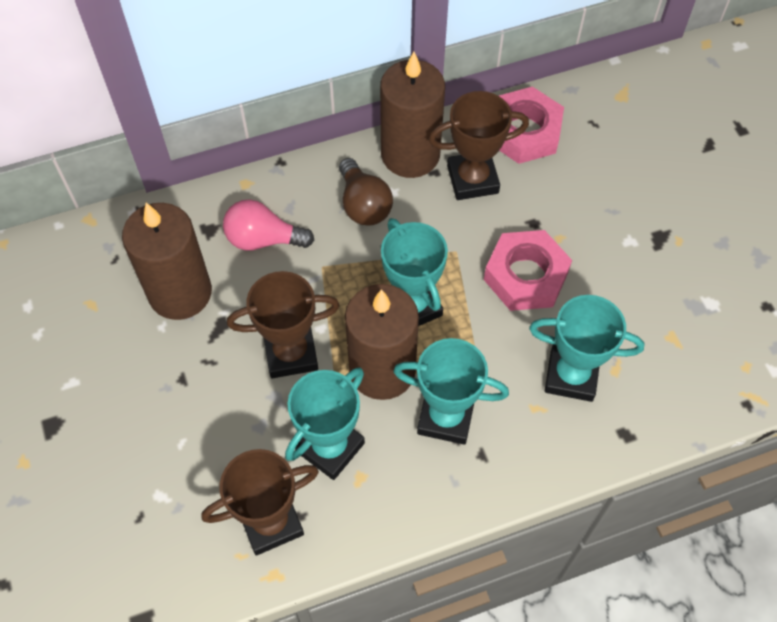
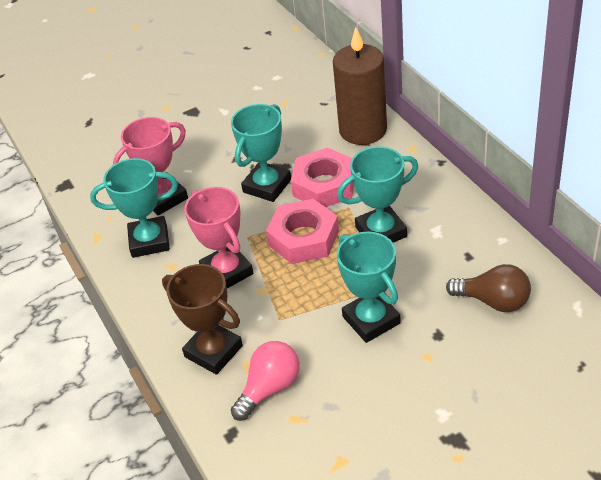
brown candle: 3 -> 1
brown trophy: 3 -> 1
pink trophy: 0 -> 2

